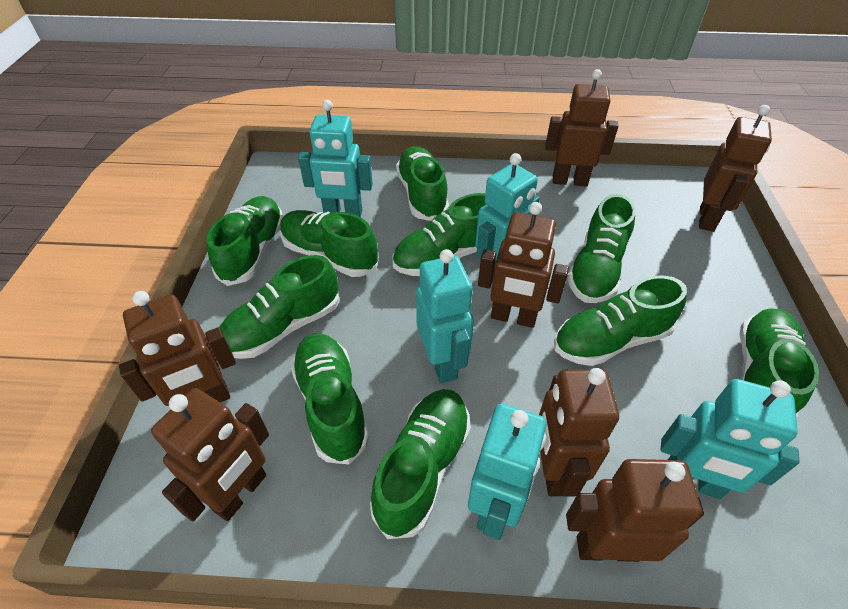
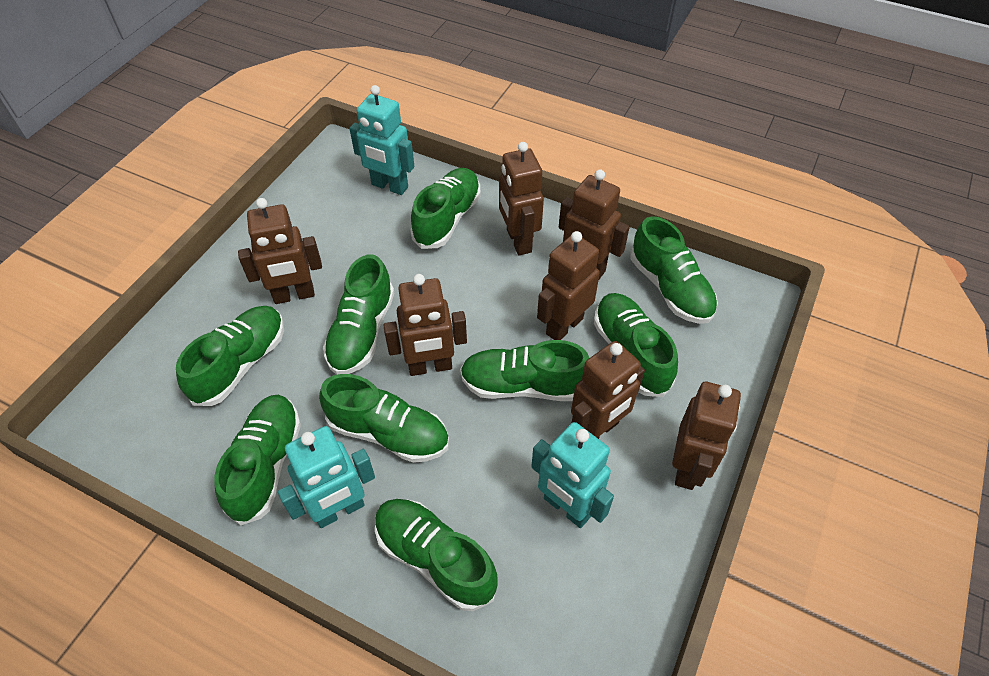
green shoe: 10 -> 9
turquoise robot: 5 -> 3

